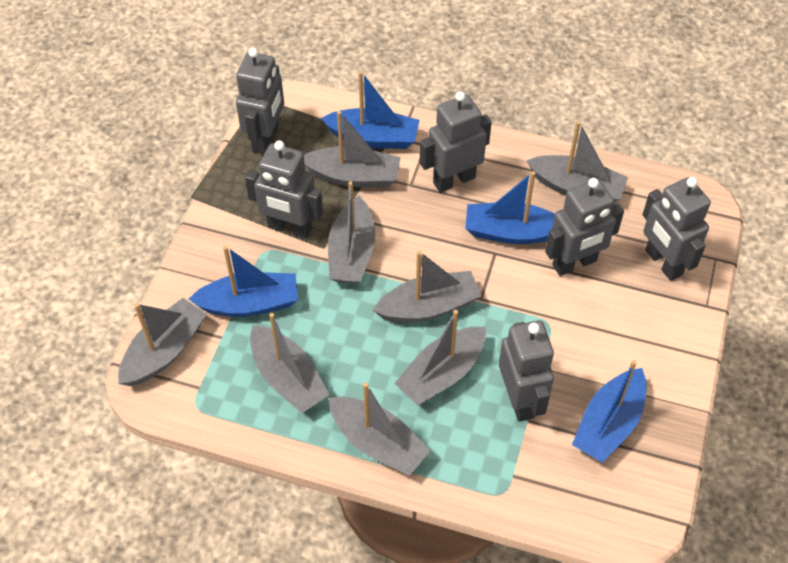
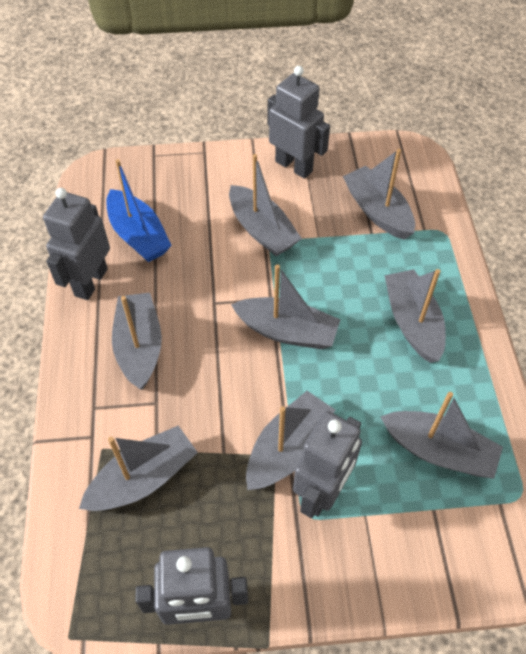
blue boat: 4 -> 1
grey robot: 6 -> 4

